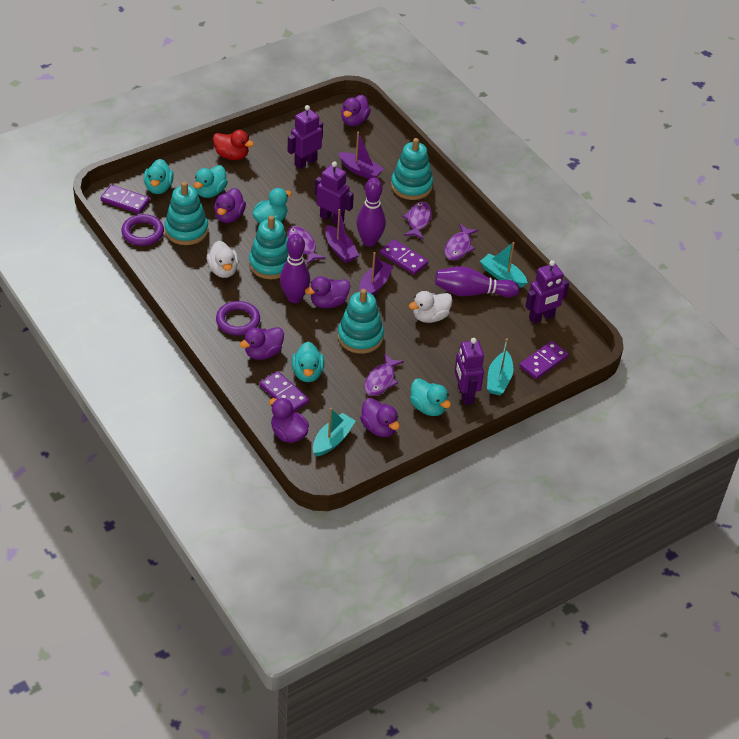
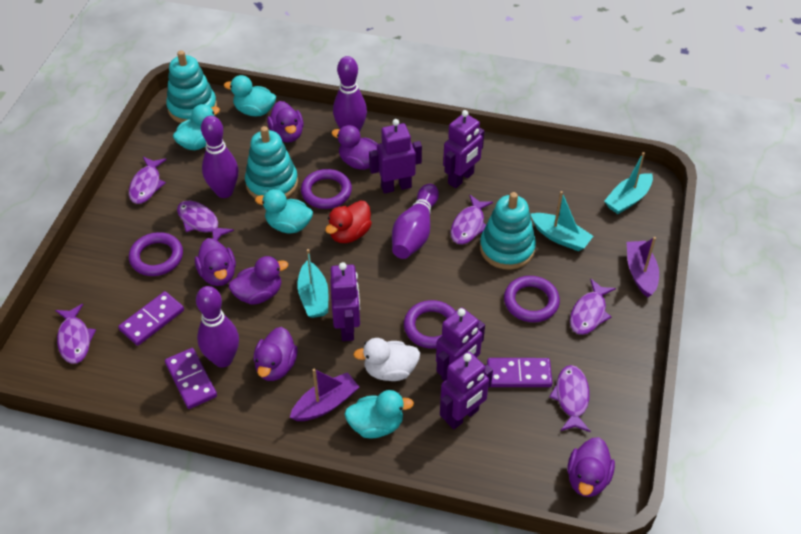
purple boat: 3 -> 2
purple bowling pin: 3 -> 4
purple domino: 4 -> 3
purple fish: 4 -> 6
purple ring: 2 -> 4
purple robot: 4 -> 5
turquoise duck: 5 -> 4
turquoise stacking toy: 4 -> 3
white duck: 2 -> 1

